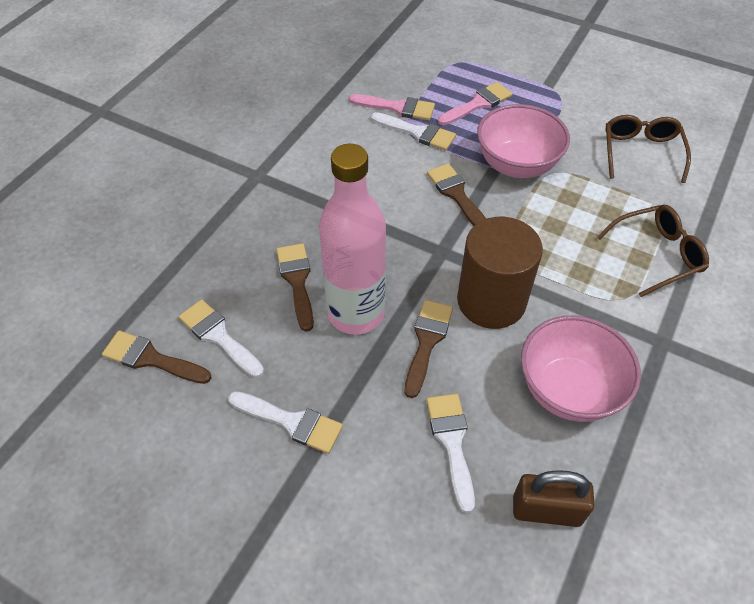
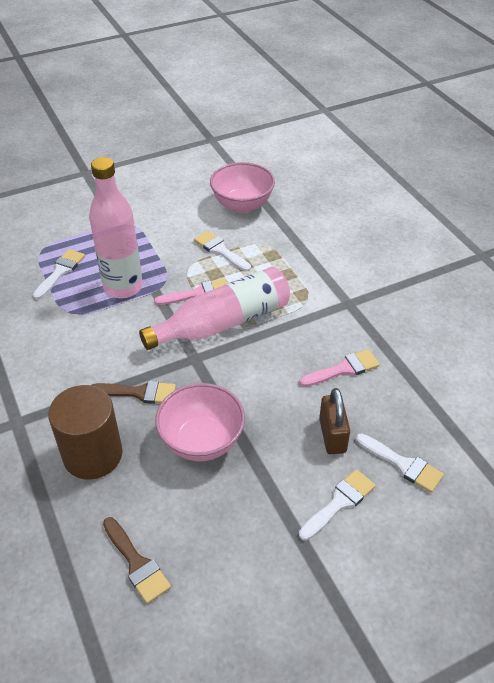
brown brush: 4 -> 2
brown glasses: 2 -> 0
pink bottle: 1 -> 2

